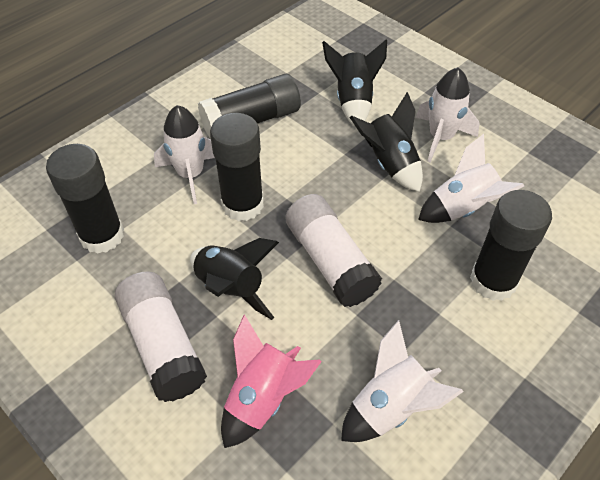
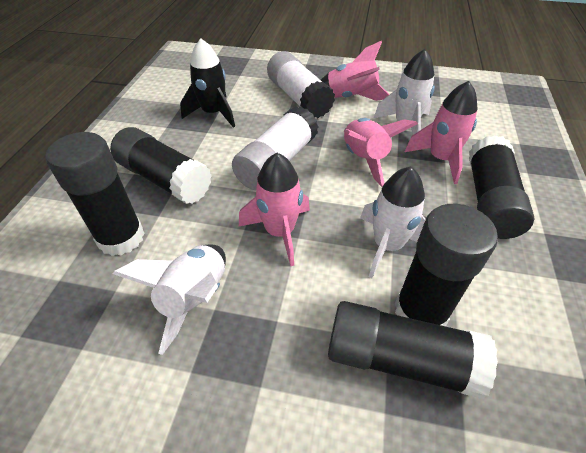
black glue stick: 4 -> 5
black rocket: 3 -> 1
pink rocket: 1 -> 4
white rocket: 4 -> 3

